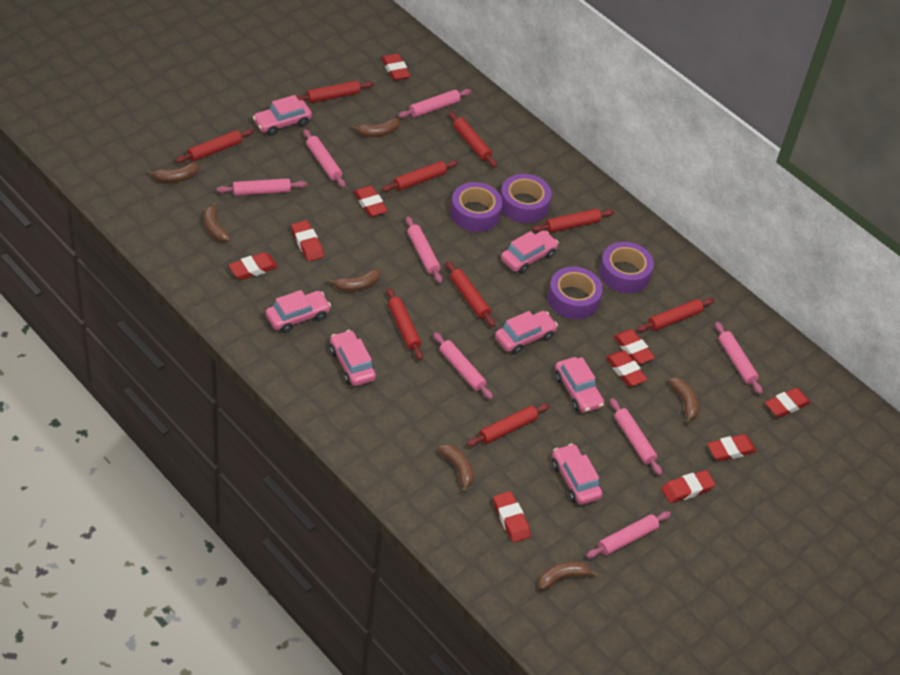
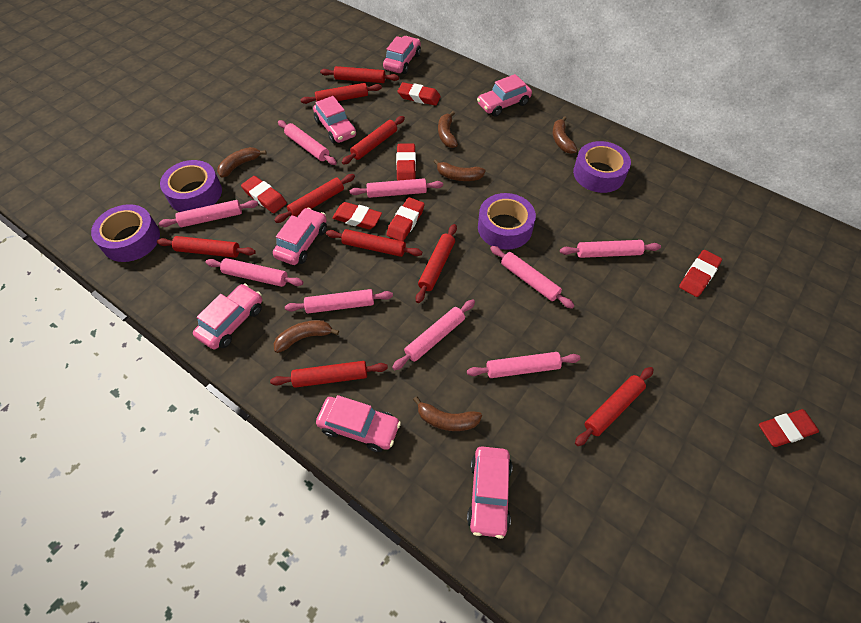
brown banana: 7 -> 6
pink rolling pin: 8 -> 9
red eraser: 10 -> 7

